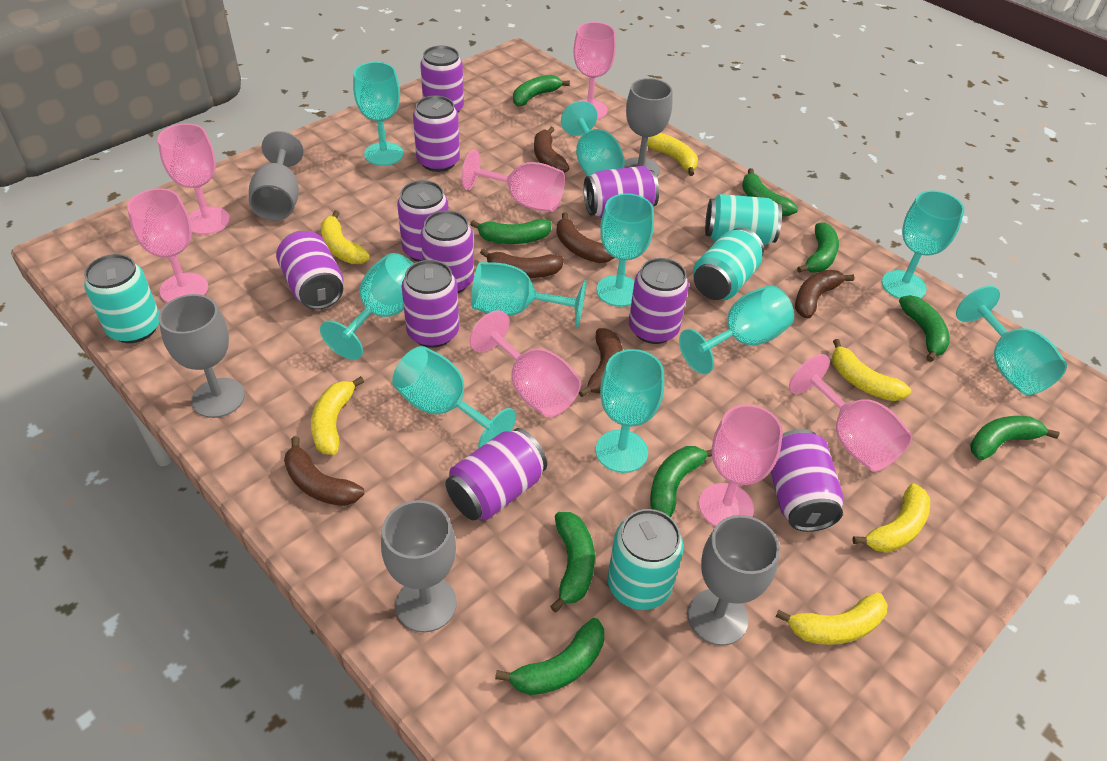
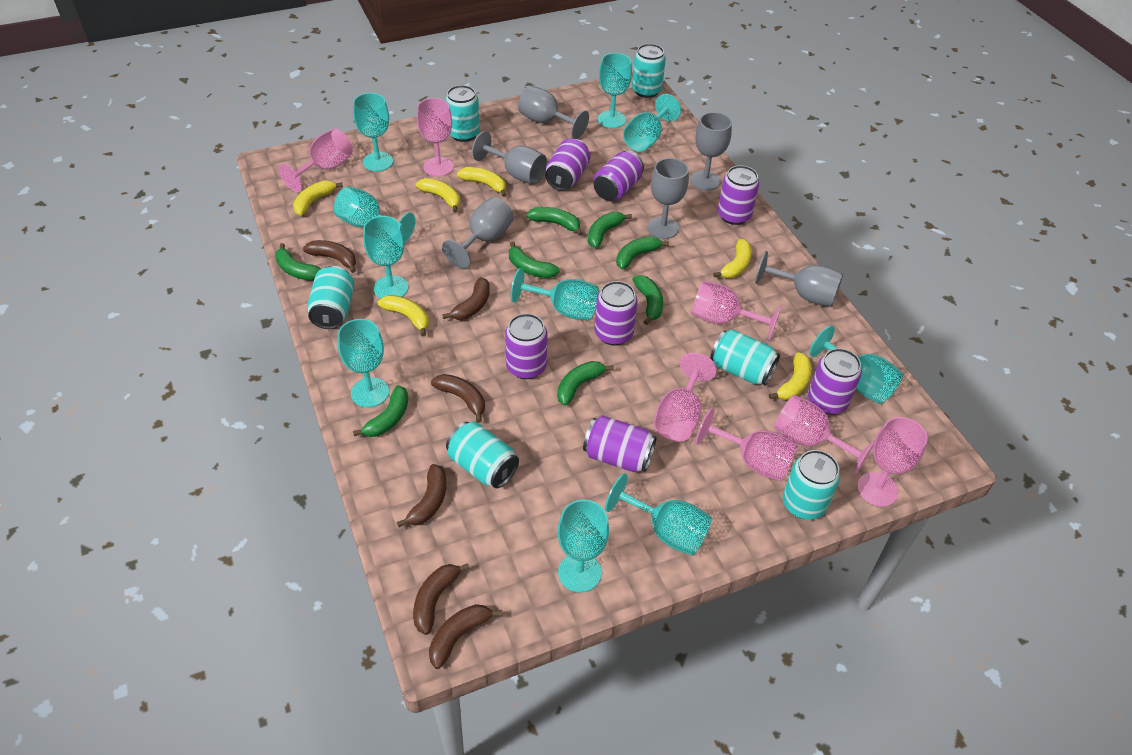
green banana: 9 -> 8
grey goblet: 5 -> 6
purple can: 10 -> 7
turquoise can: 4 -> 6

